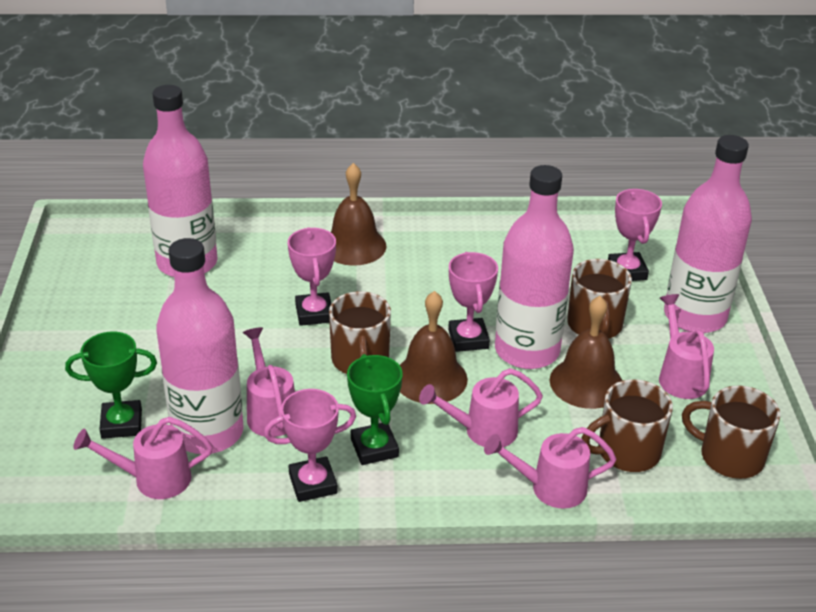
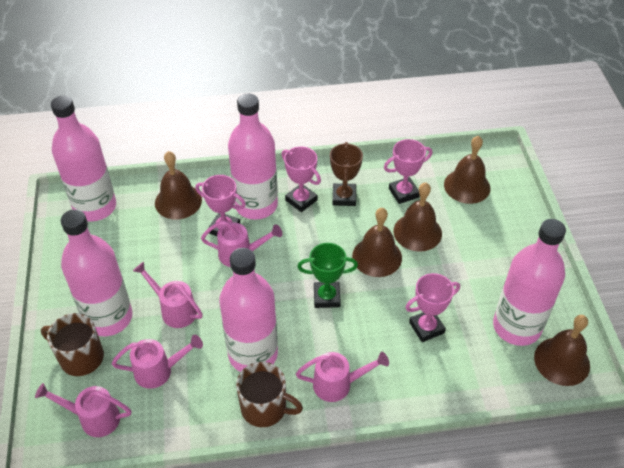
brown bell: 3 -> 5
brown mug: 4 -> 2
brown trophy: 0 -> 1
green trophy: 2 -> 1
pink bottle: 4 -> 5

